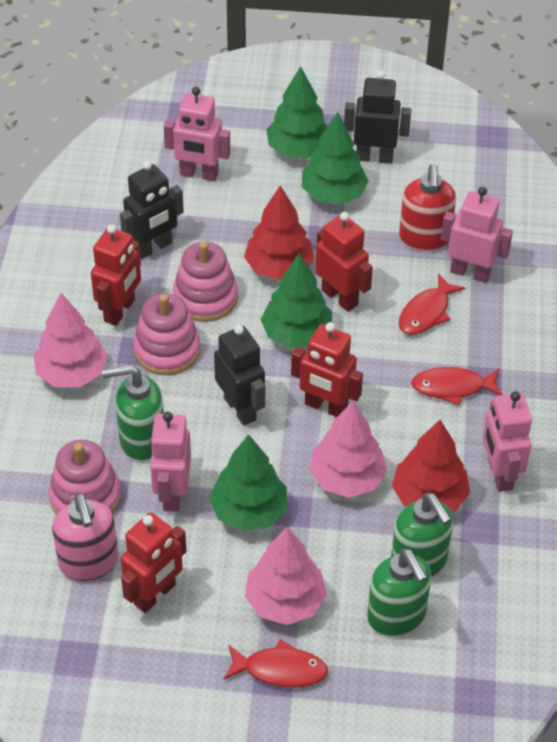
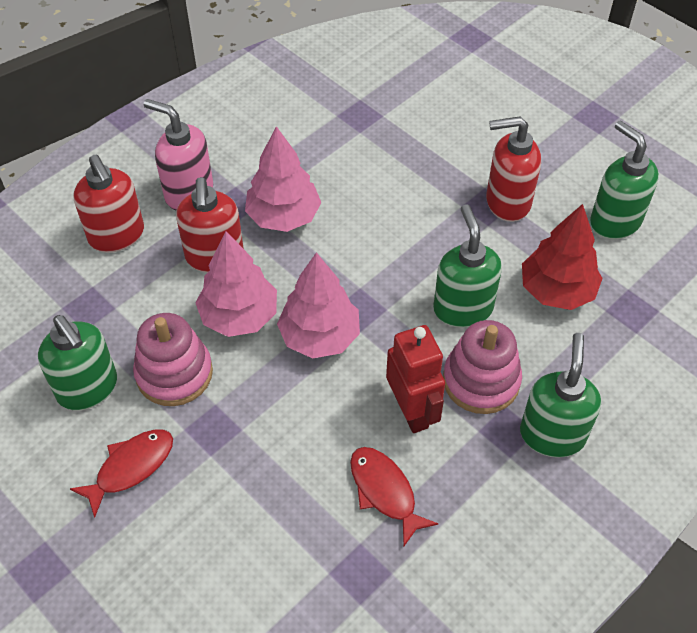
black robot: 3 -> 0
green soap dispenser: 3 -> 4
green tree: 4 -> 0
pink robot: 4 -> 0
pink stacking toy: 3 -> 2
red fish: 3 -> 2
red robot: 4 -> 1
red soap dispenser: 1 -> 3
red tree: 2 -> 1

